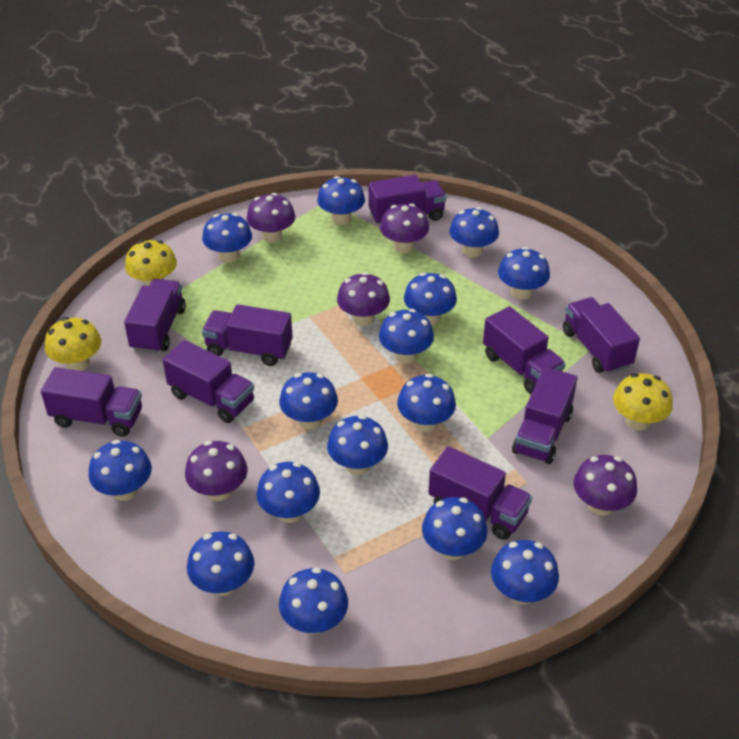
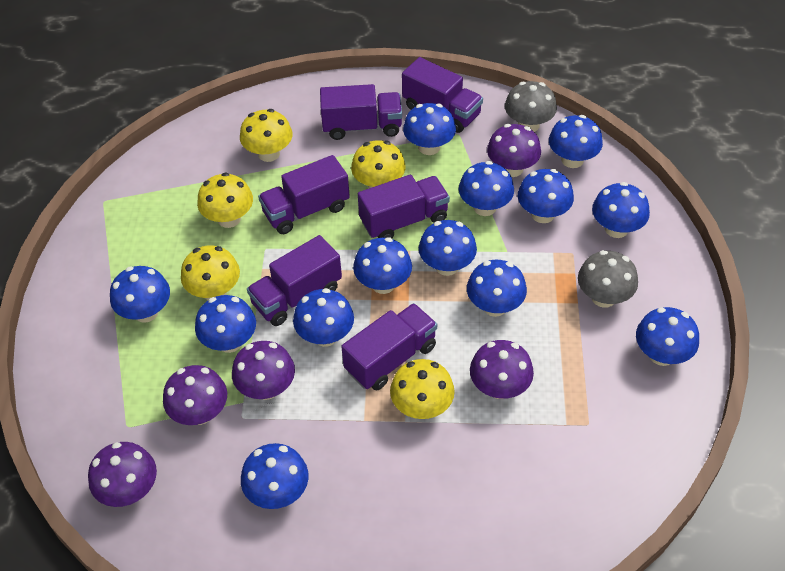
blue mushroom: 15 -> 13
grey mushroom: 0 -> 2
purple truck: 9 -> 6
yellow mushroom: 3 -> 5

